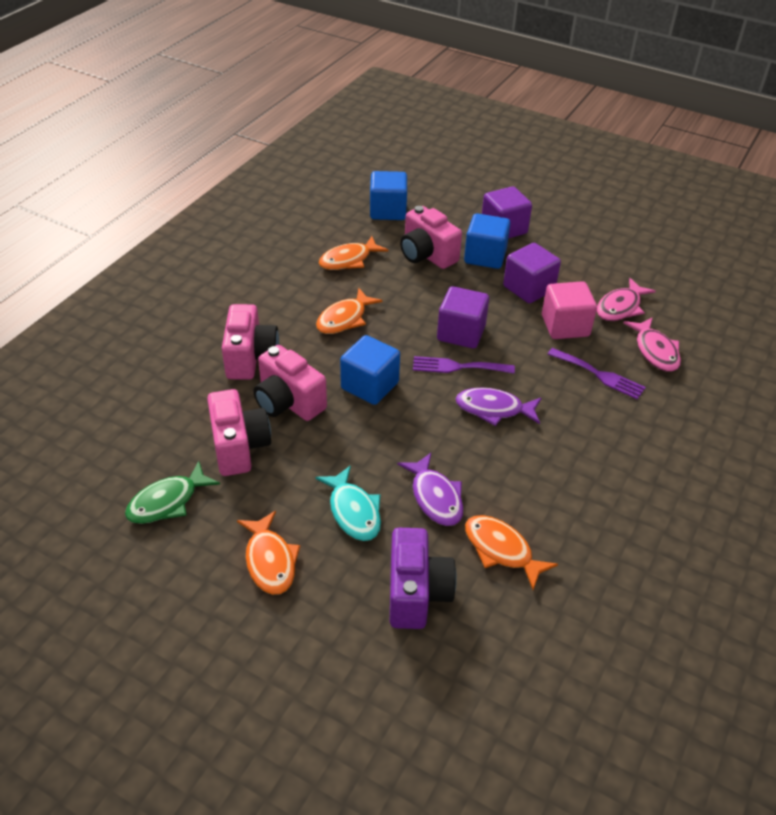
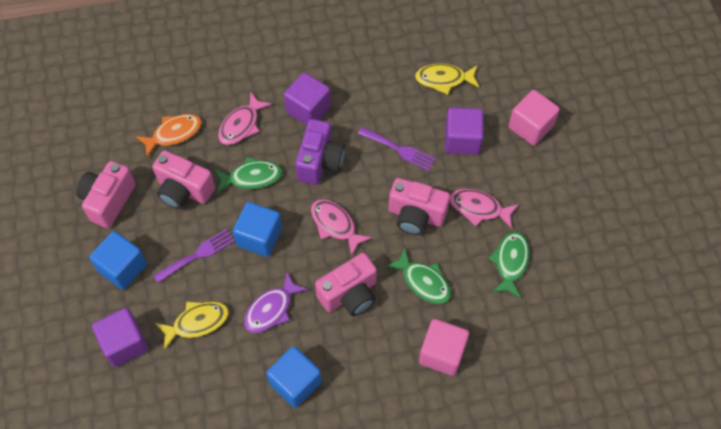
green fish: 1 -> 3
orange fish: 4 -> 1
pink cube: 1 -> 2
pink fish: 2 -> 3
purple fish: 2 -> 1
turquoise fish: 1 -> 0
yellow fish: 0 -> 2

